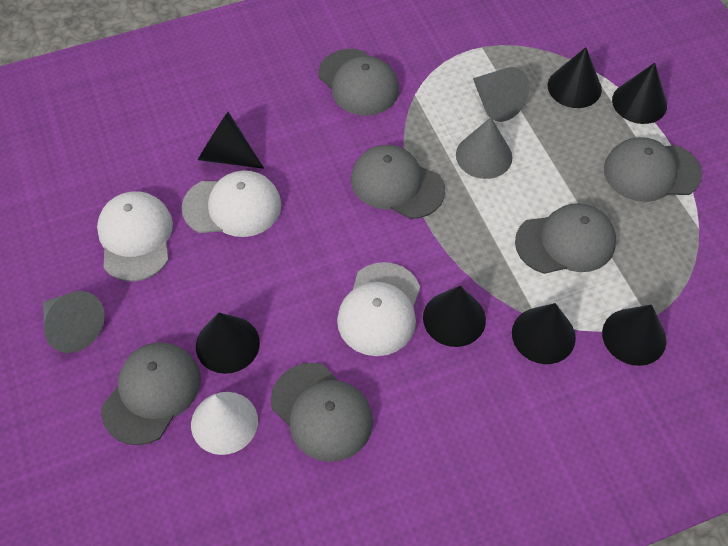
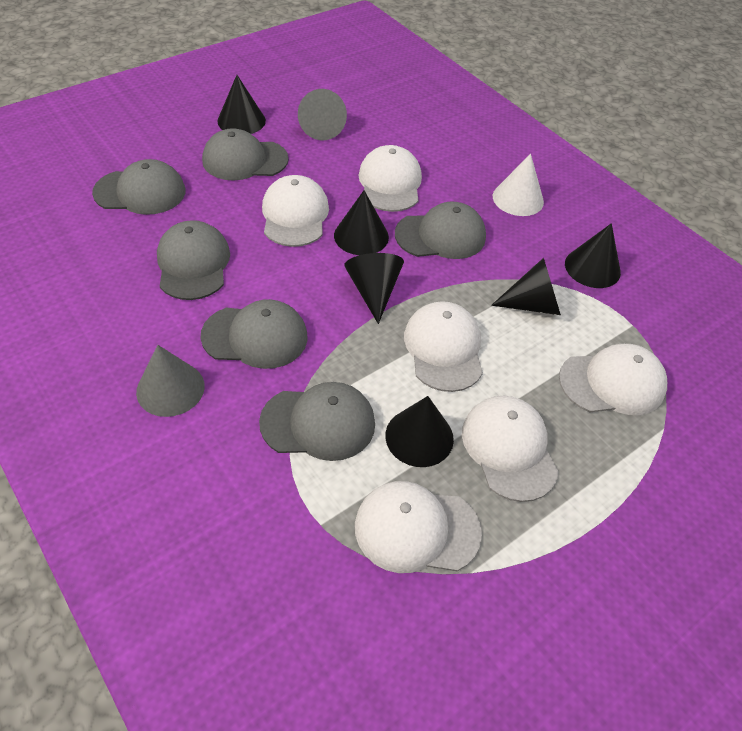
black cone: 7 -> 6
grey cone: 3 -> 2
white cap: 3 -> 6

